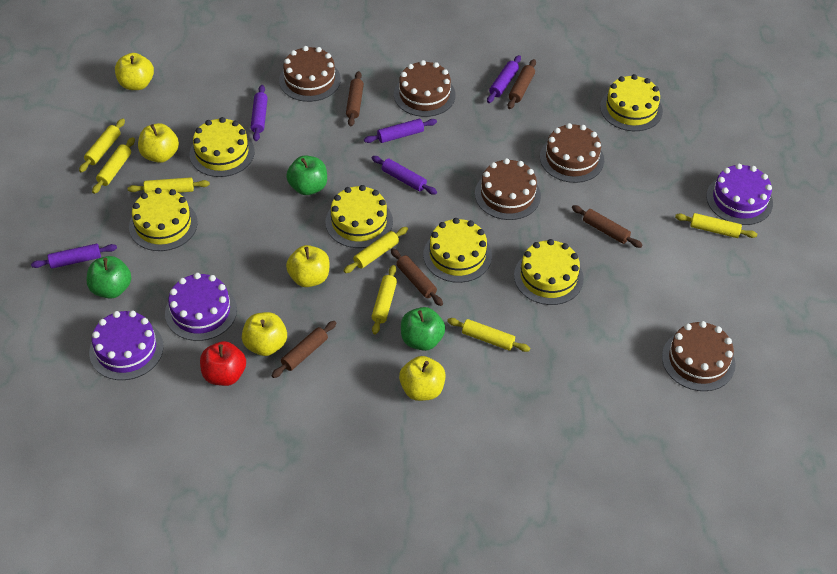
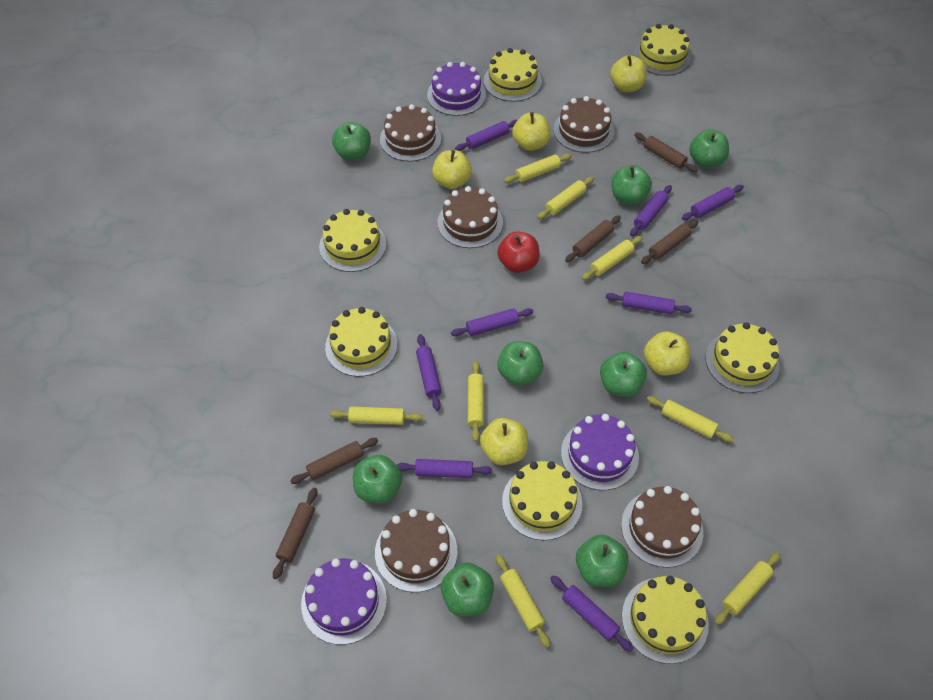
green apple: 3 -> 8
purple rolling pin: 5 -> 8
yellow cake: 6 -> 7
yellow rolling pin: 7 -> 8

